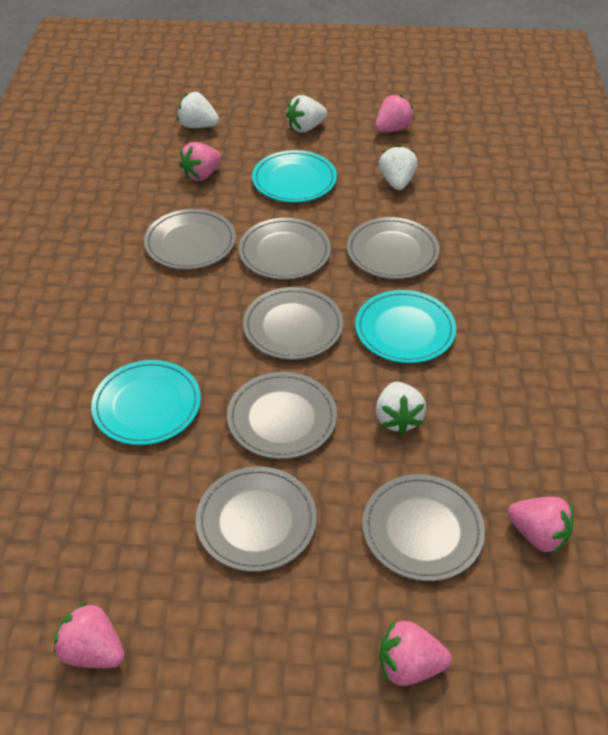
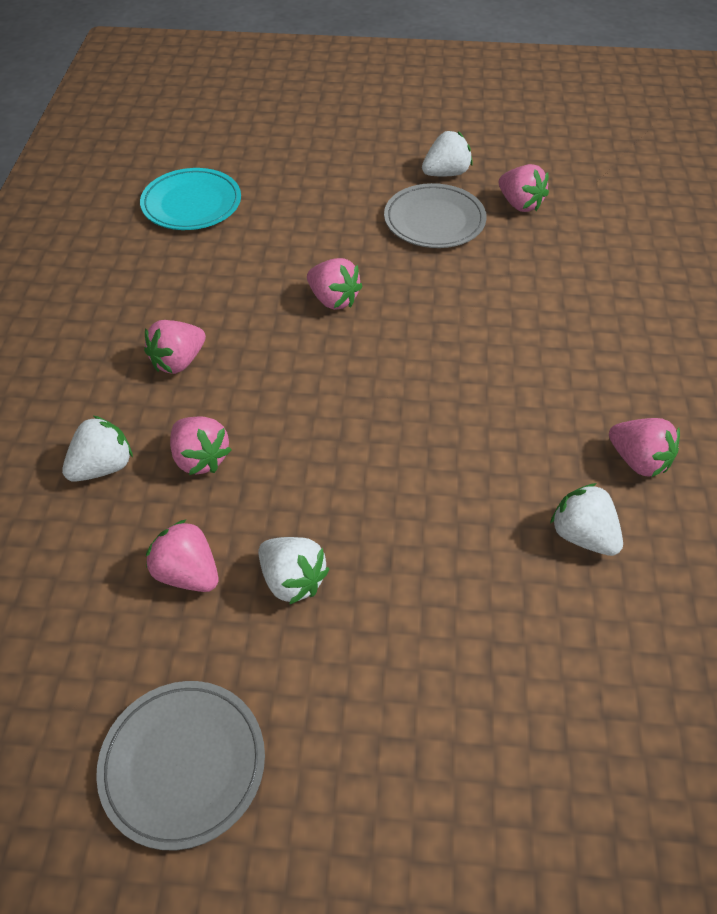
grey plate: 7 -> 2
pink strawberry: 5 -> 6
turquoise plate: 3 -> 1

